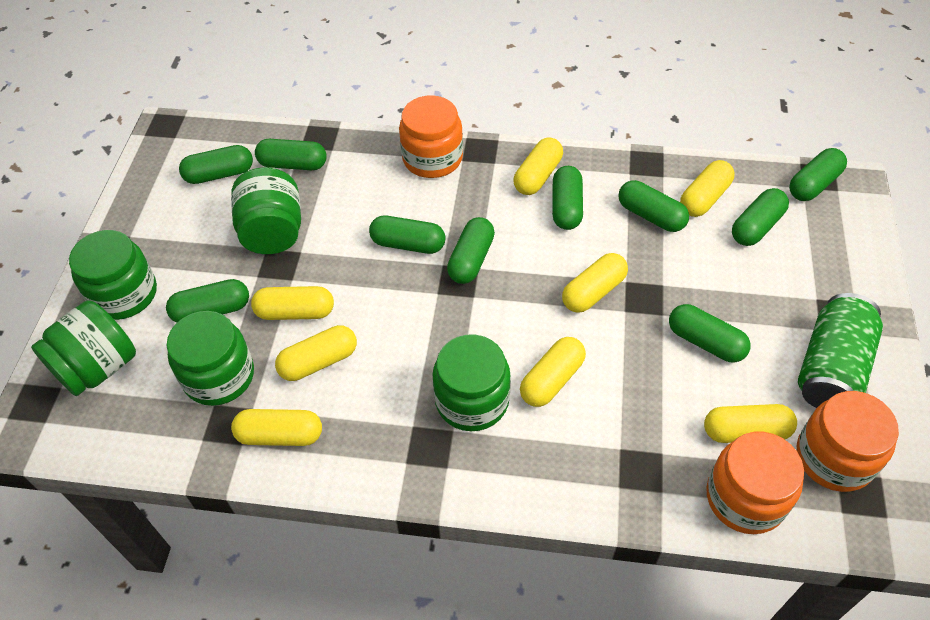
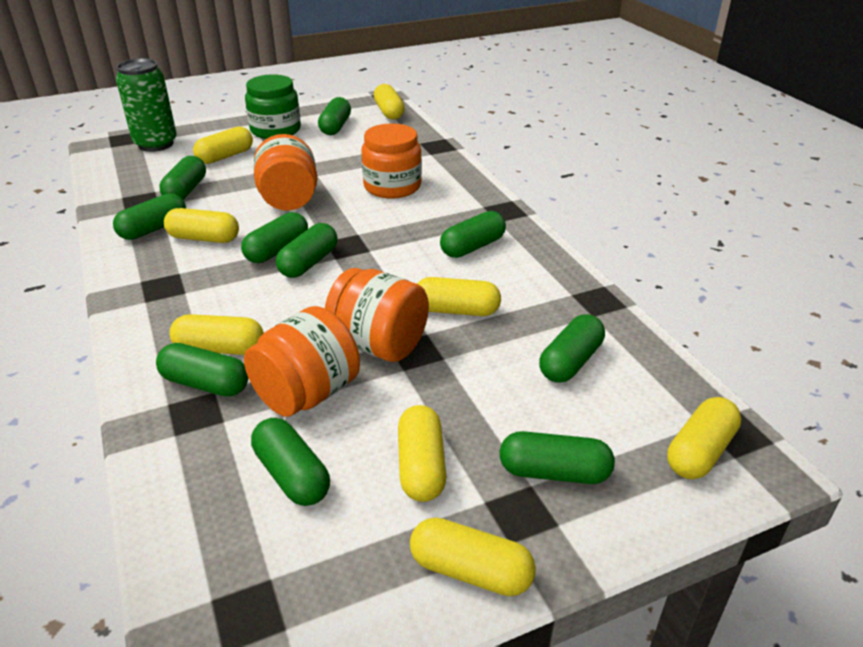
green jar: 5 -> 1
orange jar: 3 -> 4

